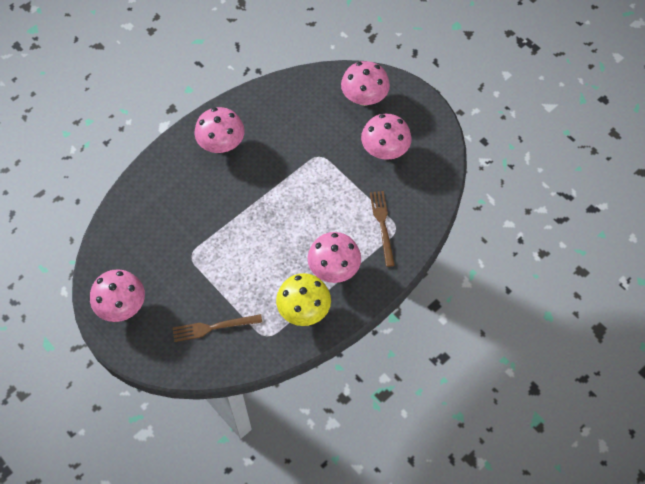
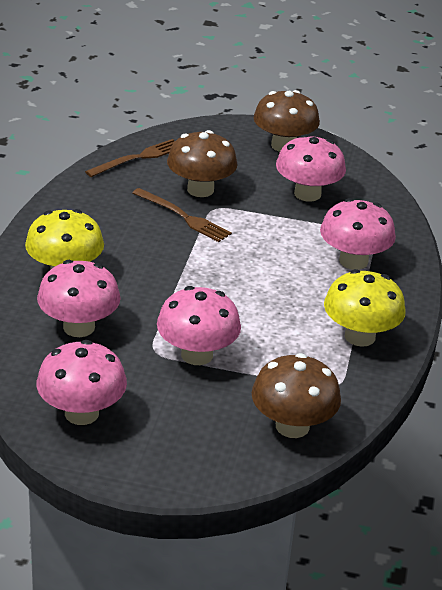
brown mushroom: 0 -> 3
yellow mushroom: 1 -> 2

